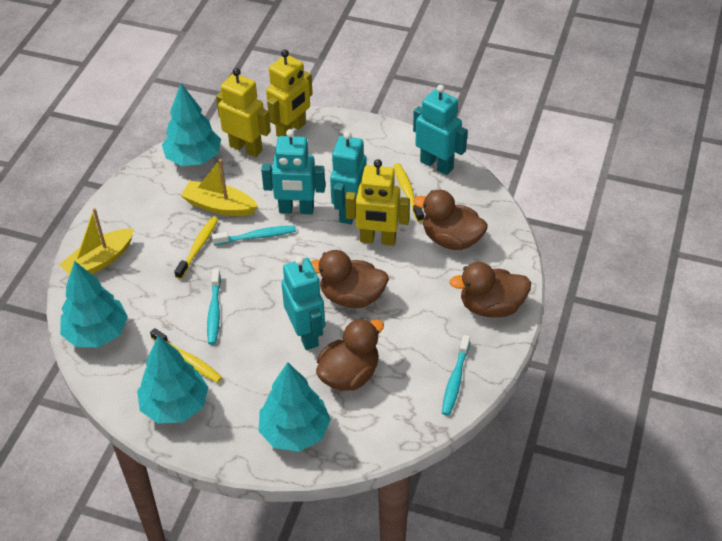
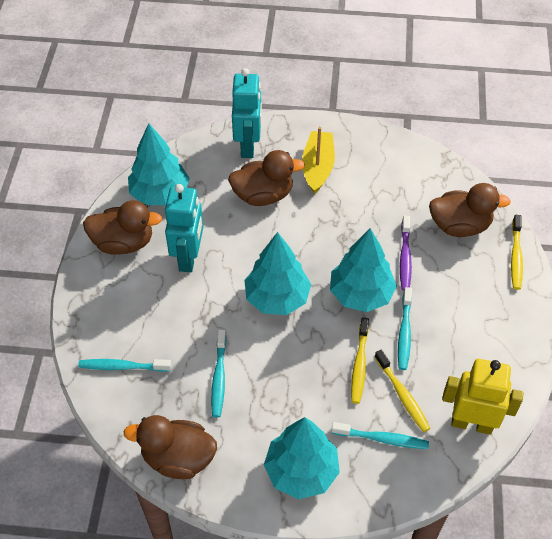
purple toothbrush: 0 -> 1
turquoise robot: 4 -> 2
turquoise toothbrush: 3 -> 4
yellow boat: 2 -> 1
yellow robot: 3 -> 1

